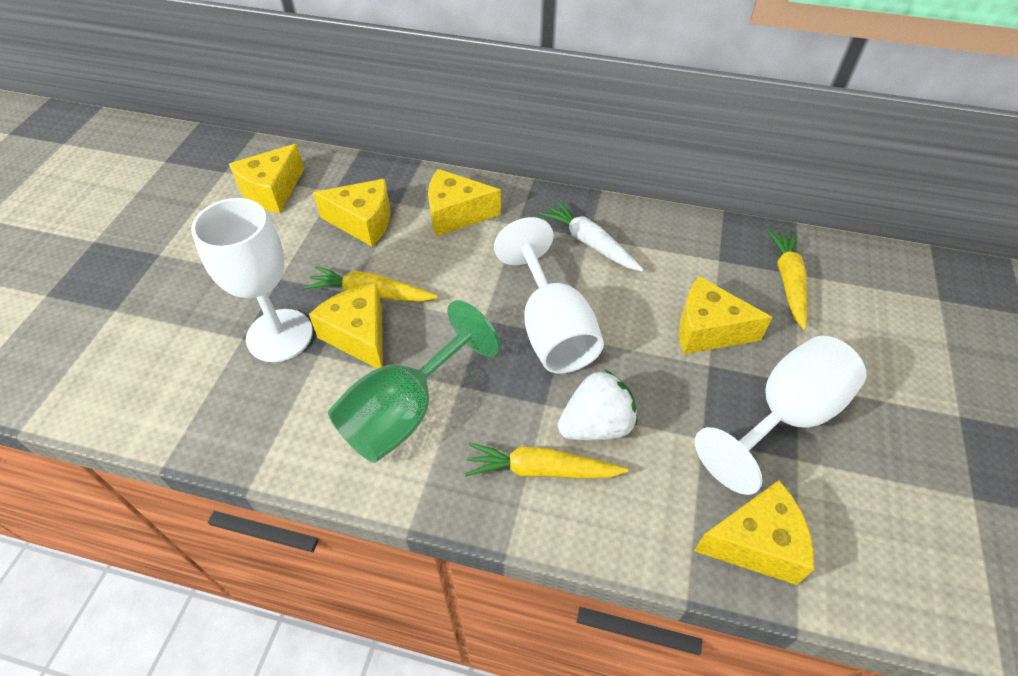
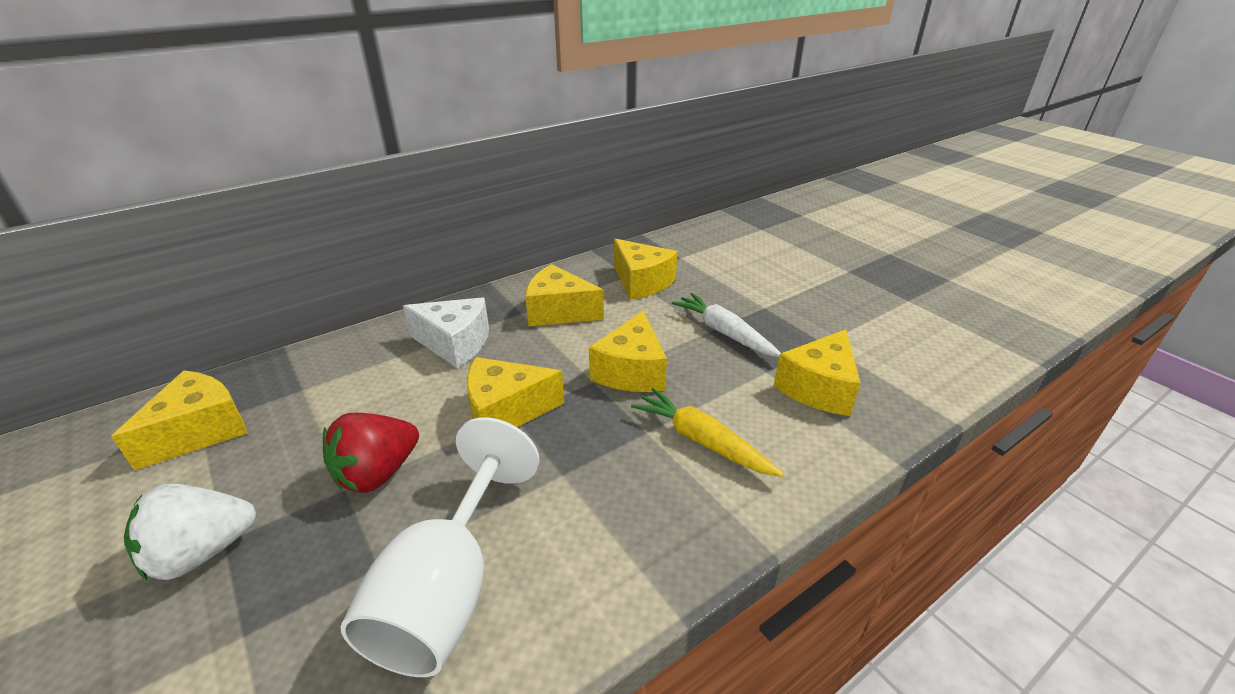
green goblet: 1 -> 0
red strawberry: 0 -> 1
white cheese: 0 -> 1
white goblet: 3 -> 1
yellow carrot: 3 -> 1

